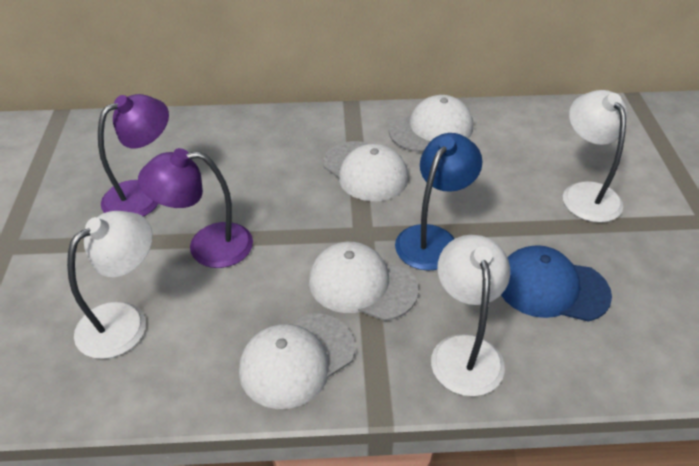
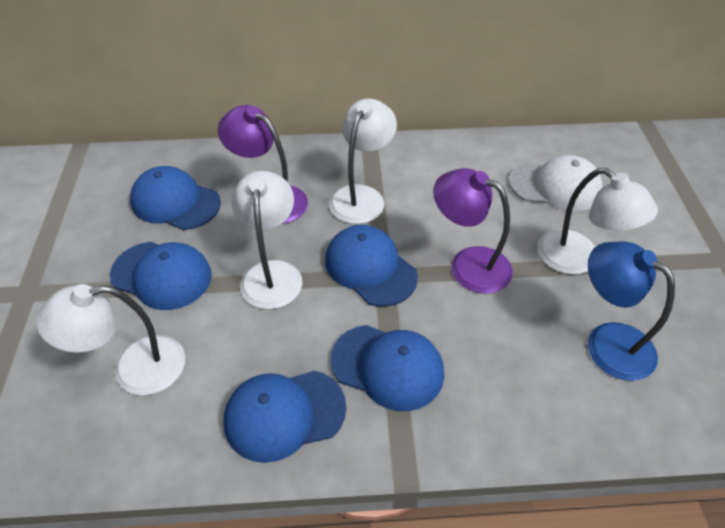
blue cap: 1 -> 5
white cap: 4 -> 1
white lamp: 3 -> 4

